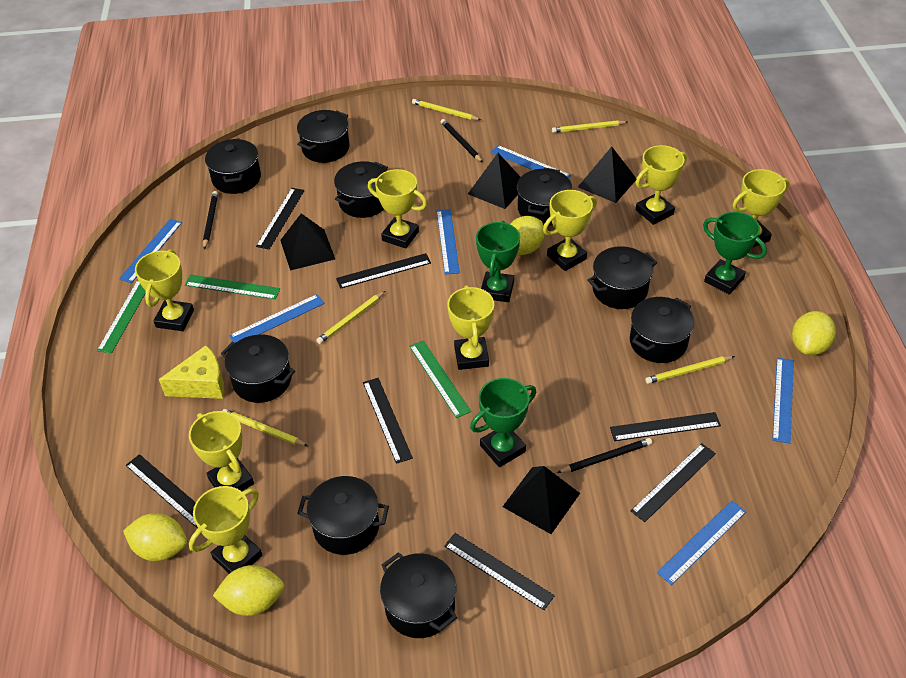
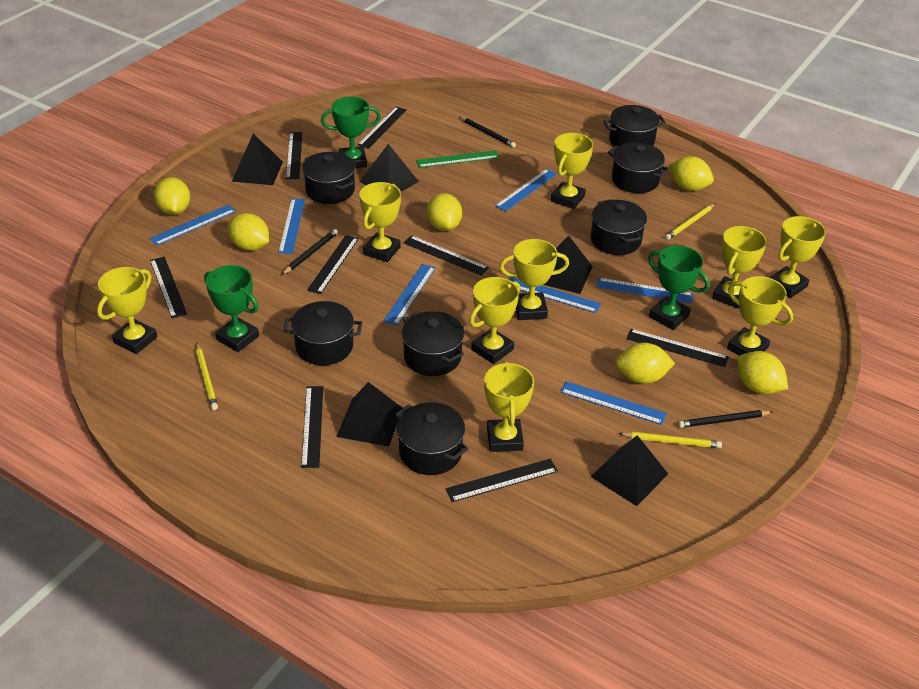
black pot: 9 -> 7
black pyramid: 4 -> 5
black ruler: 7 -> 8
blue ruler: 6 -> 7
green ruler: 3 -> 1
yellow cheese: 1 -> 0
yellow lemon: 4 -> 6
yellow pencil: 5 -> 3
yellow trophy: 8 -> 9

